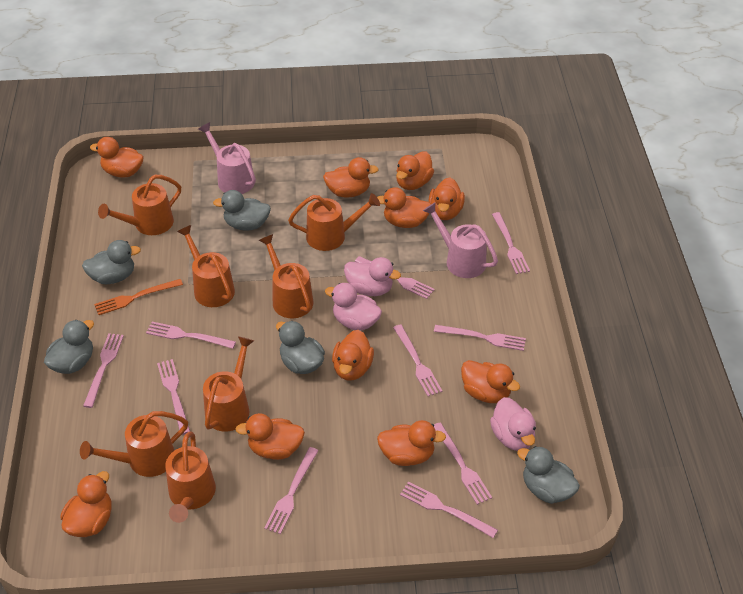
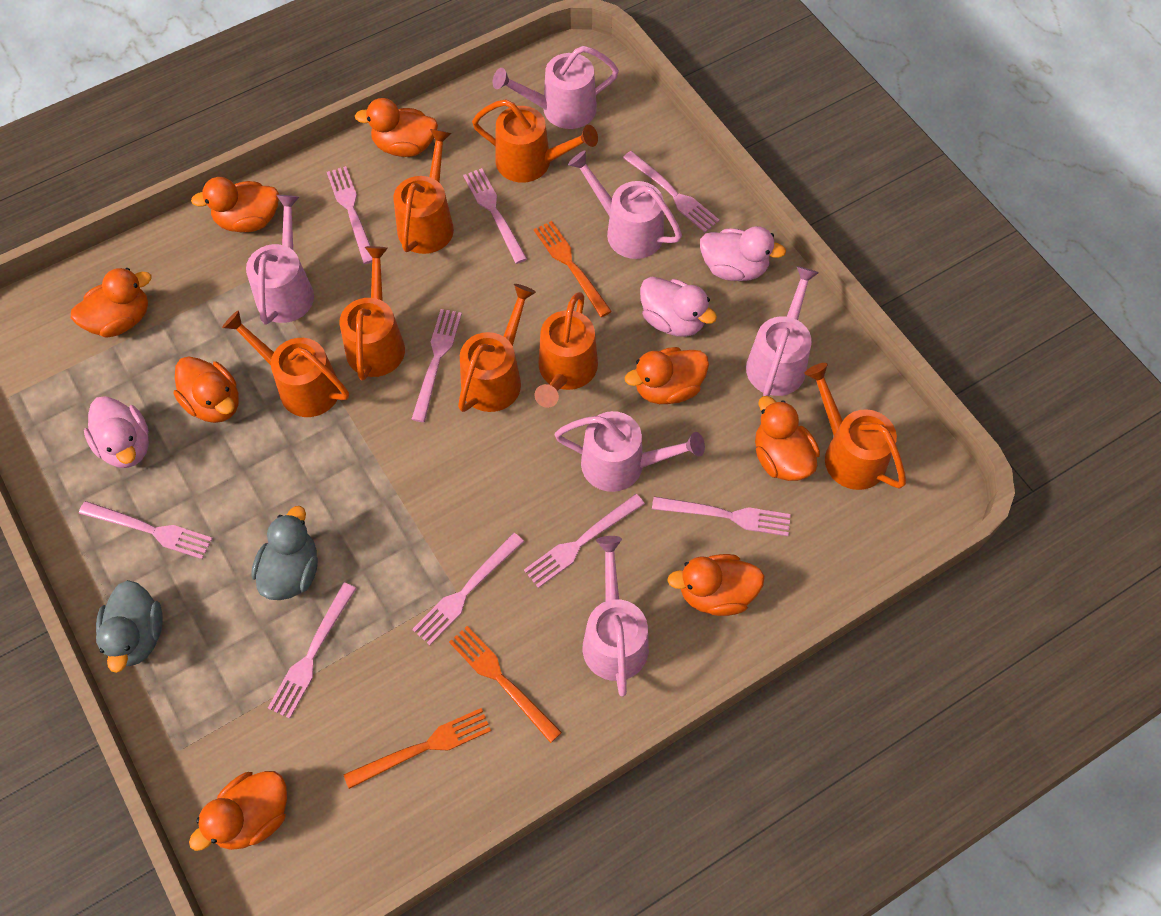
grey duck: 5 -> 2
orange duck: 10 -> 8
orange fork: 1 -> 3
pink fork: 10 -> 9
pink watering can: 2 -> 6

